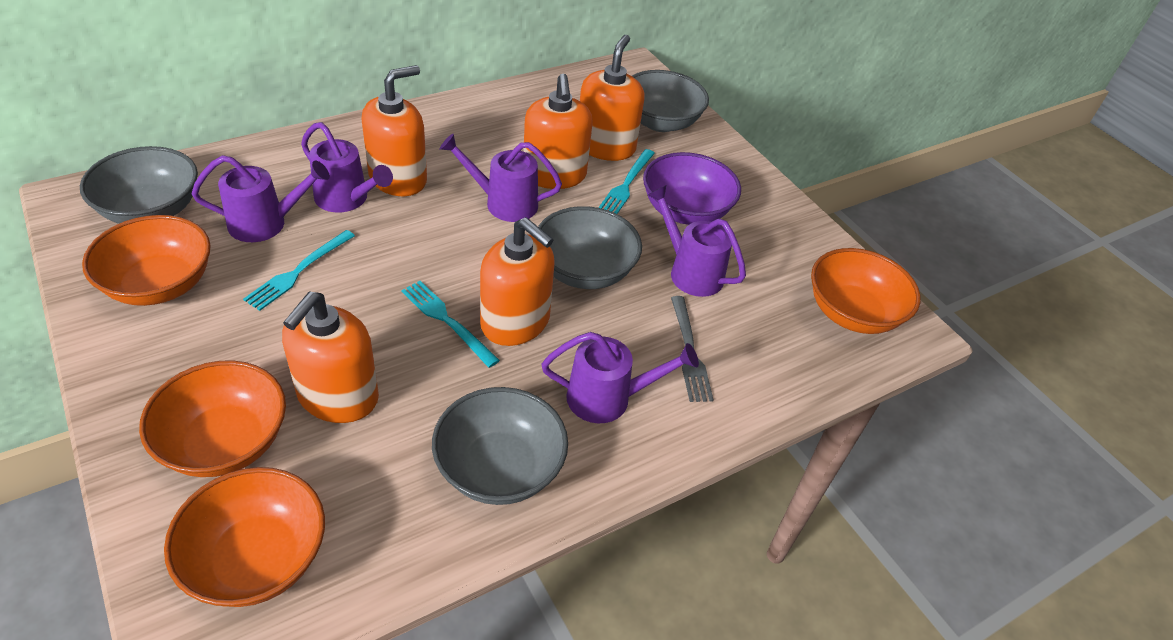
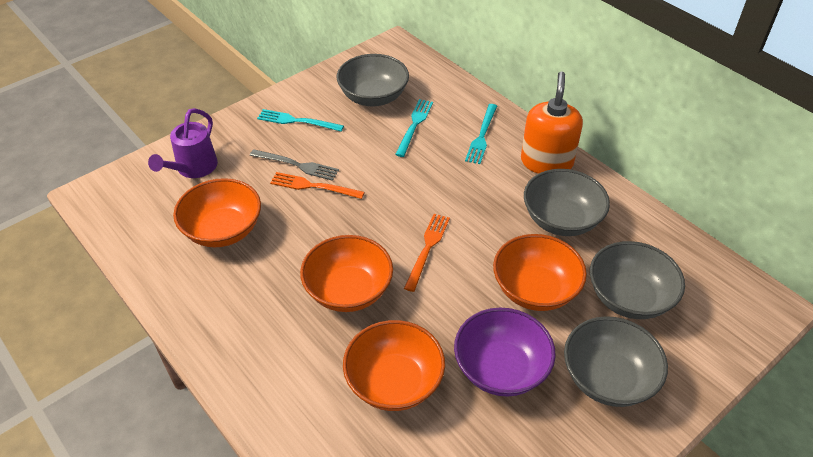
orange fork: 0 -> 2
orange soap dispenser: 5 -> 1
purple watering can: 5 -> 1

